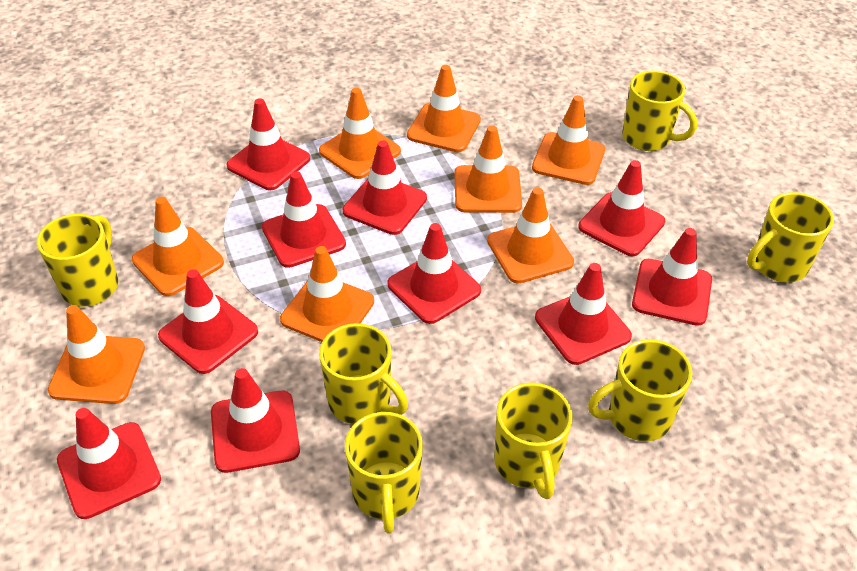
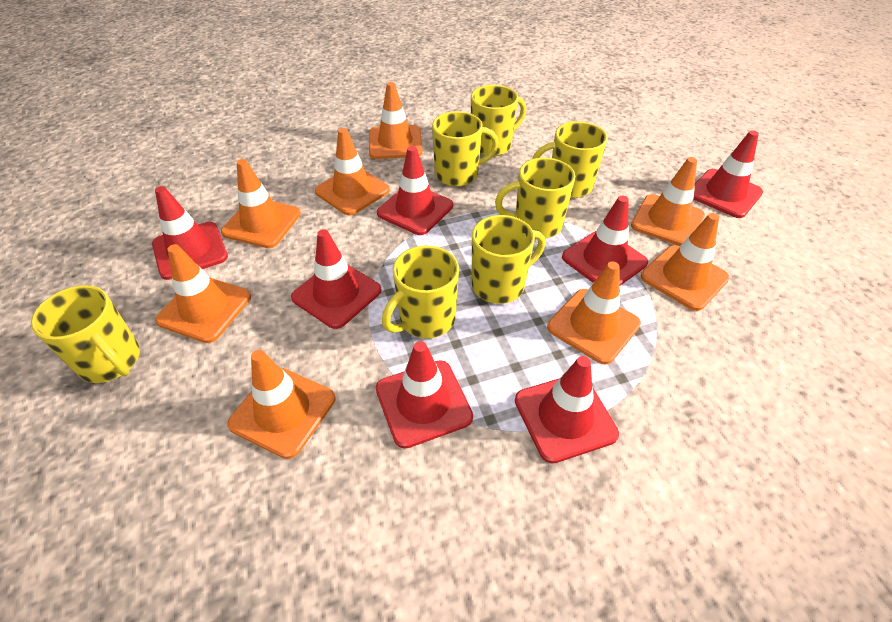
red traffic cone: 10 -> 7

